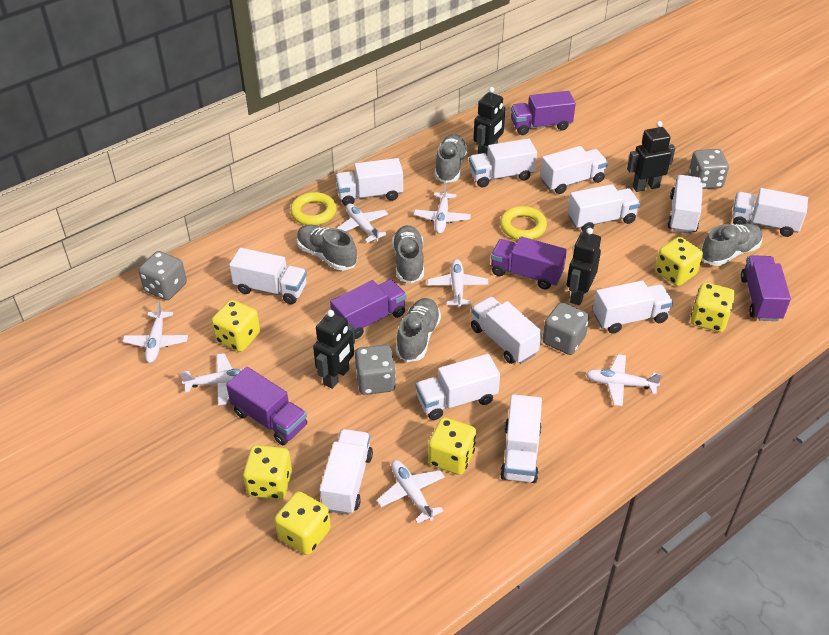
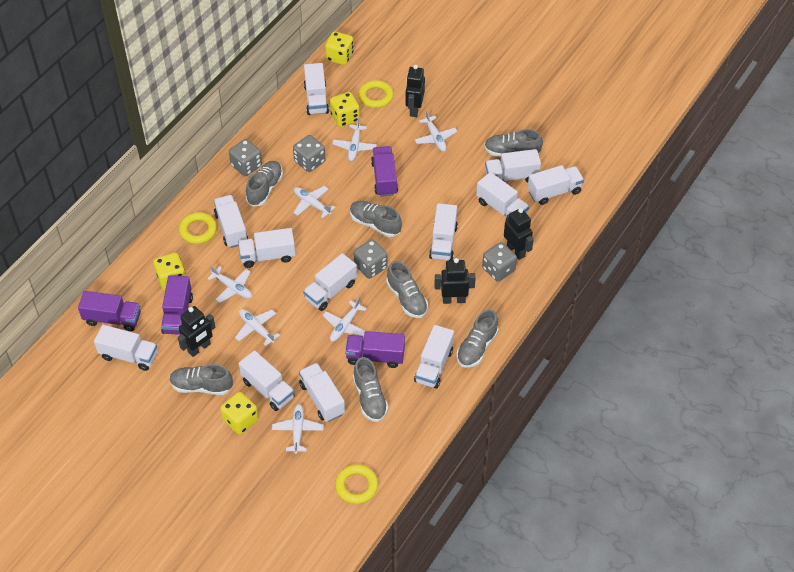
grey shoe: 5 -> 7
purple truck: 5 -> 4
yellow dice: 6 -> 4
yellow ring: 2 -> 3

